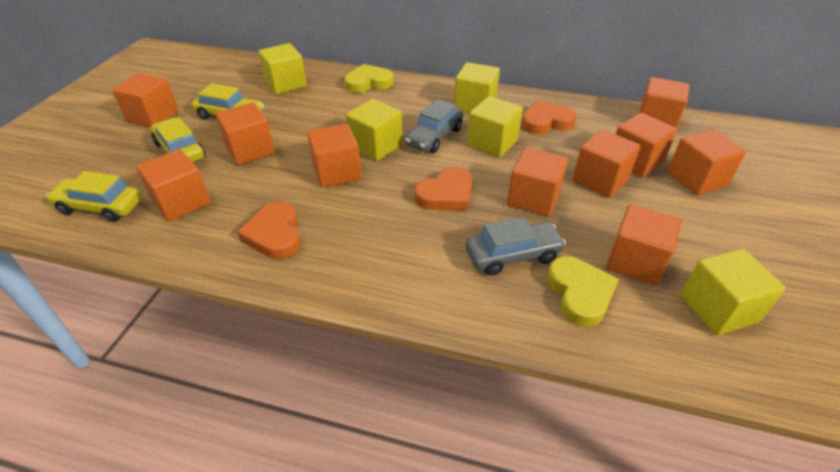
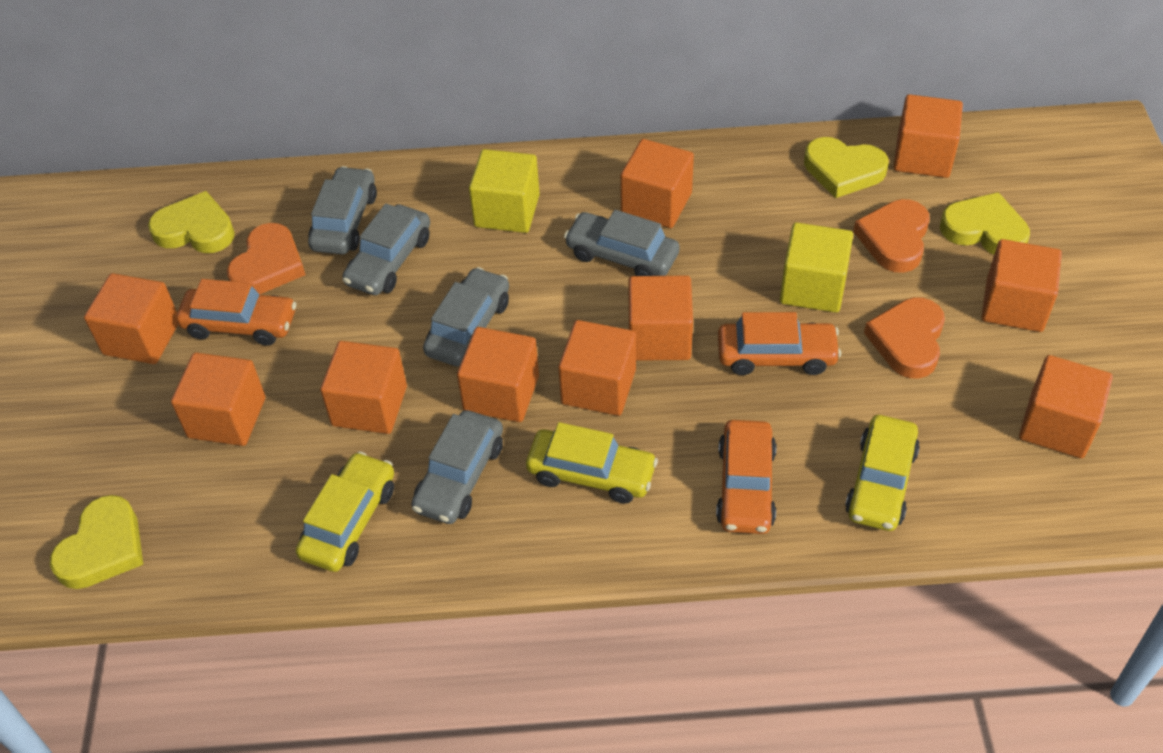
grey car: 2 -> 5
orange car: 0 -> 3
yellow cube: 5 -> 2
yellow heart: 2 -> 4

